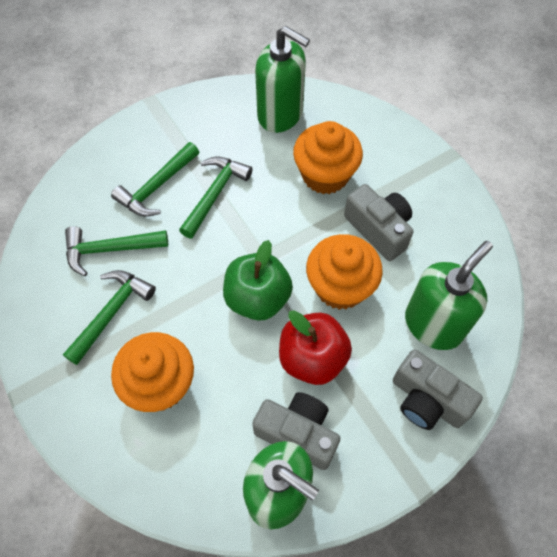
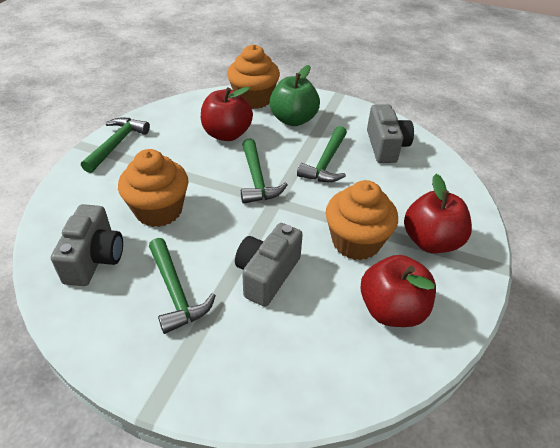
green soap dispenser: 3 -> 0
red apple: 1 -> 3

